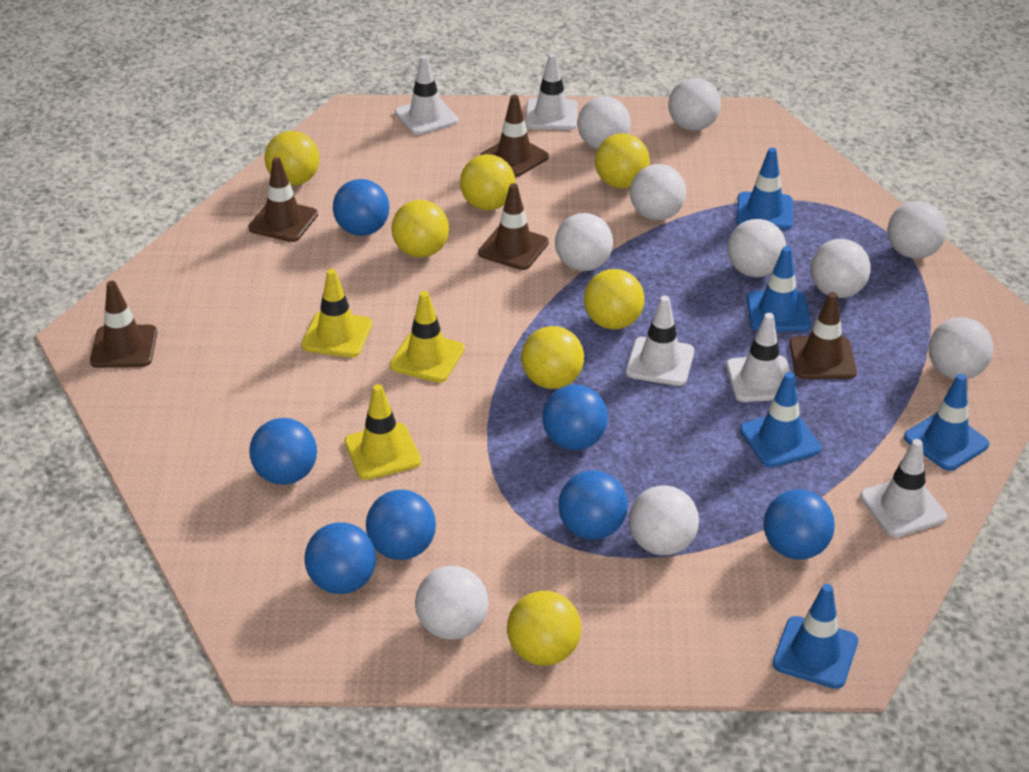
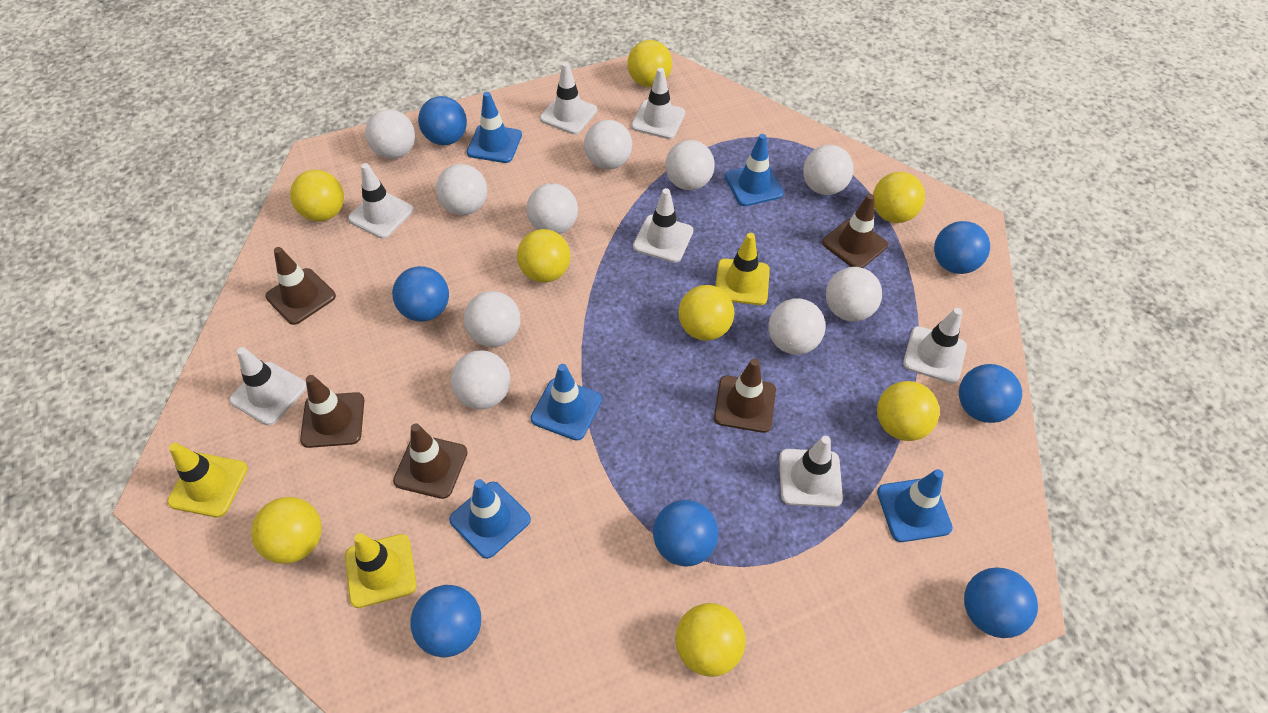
white traffic cone: 5 -> 7
yellow ball: 7 -> 8

